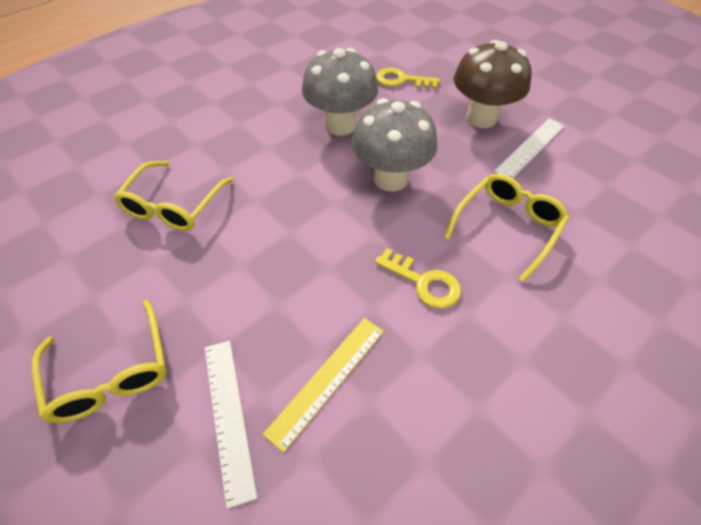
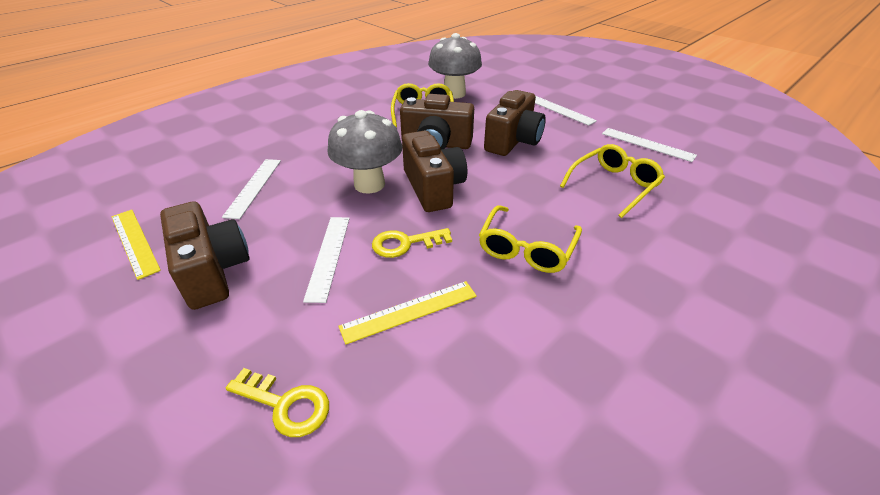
brown camera: 0 -> 4
brown mushroom: 1 -> 0
white ruler: 2 -> 4
yellow ruler: 1 -> 2

